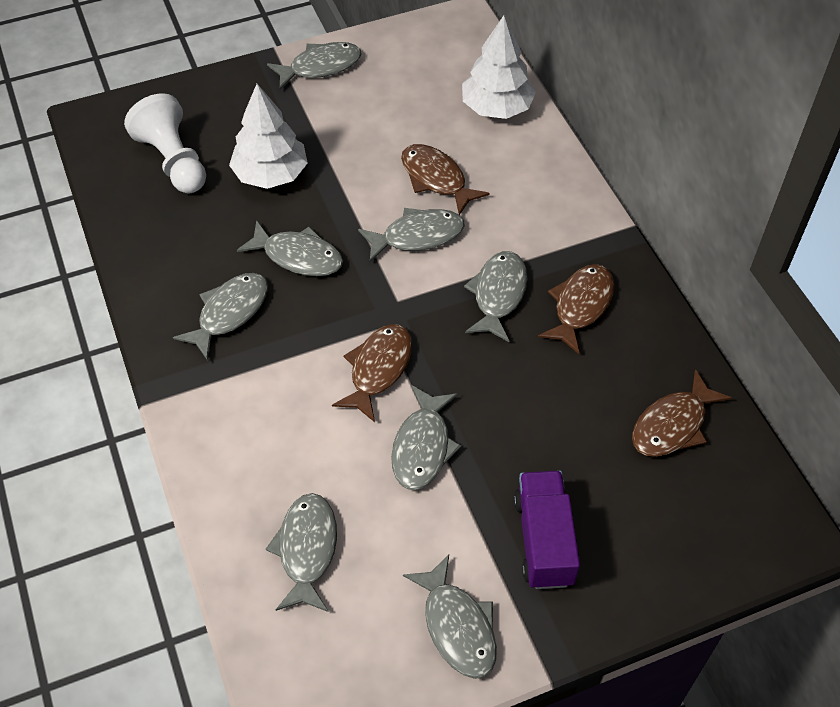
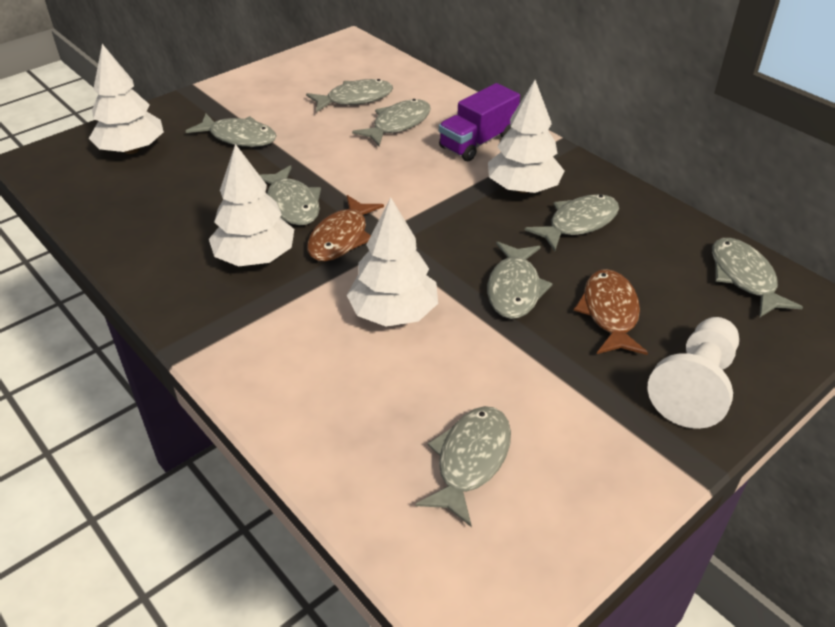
brown fish: 4 -> 2
white tree: 2 -> 4

